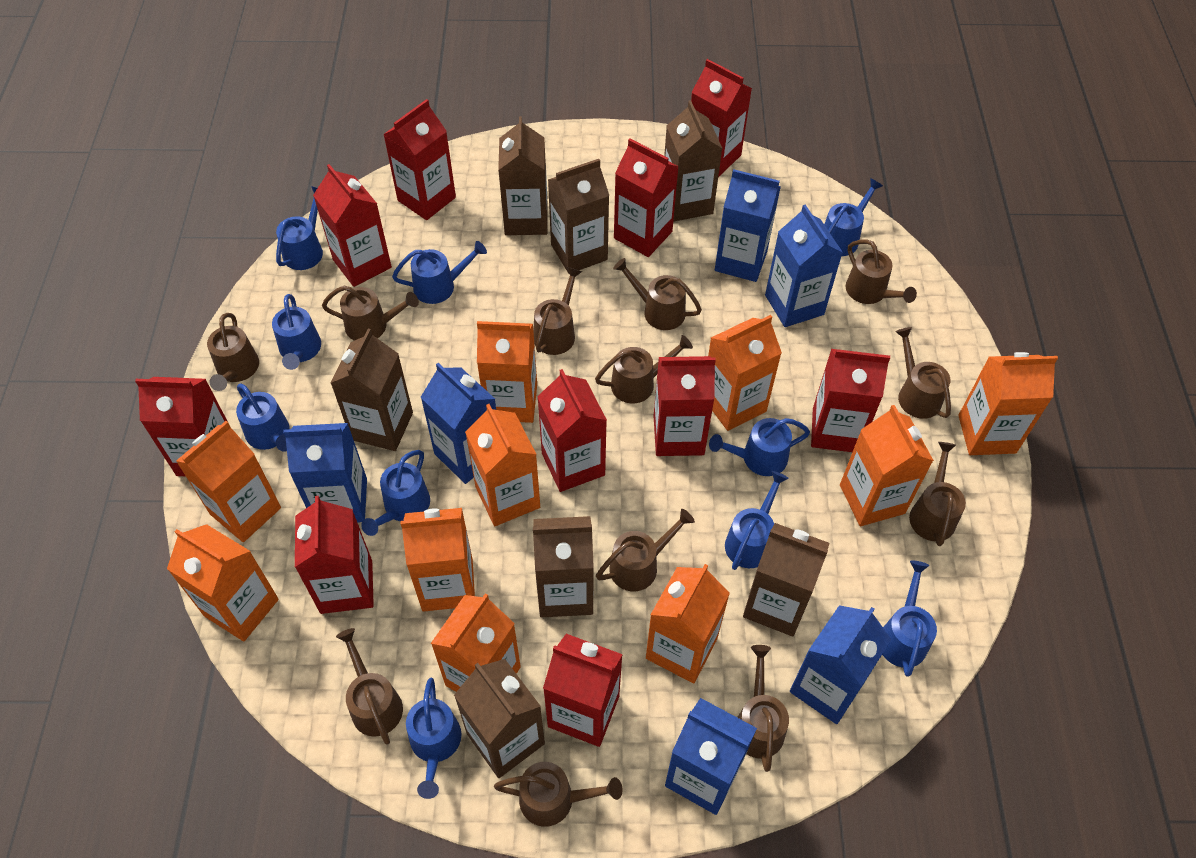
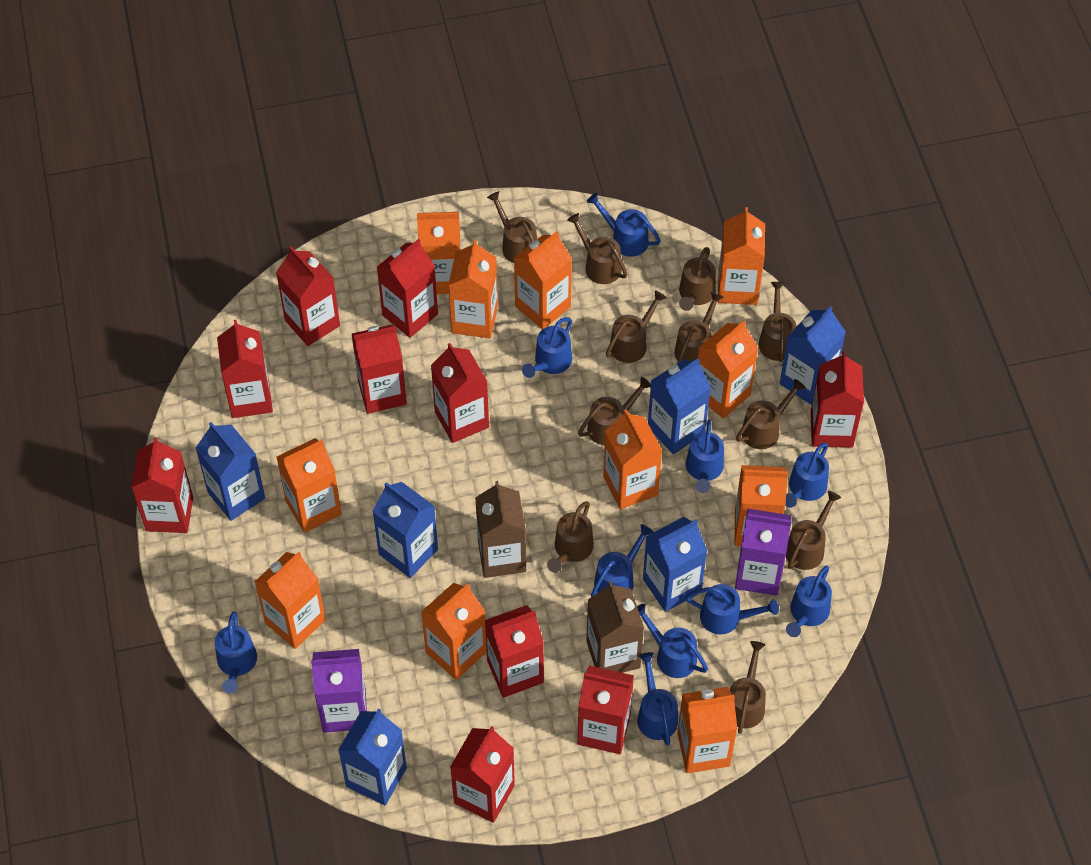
brown carton: 7 -> 2
brown watering can: 12 -> 11
orange carton: 10 -> 11
purple carton: 0 -> 2

